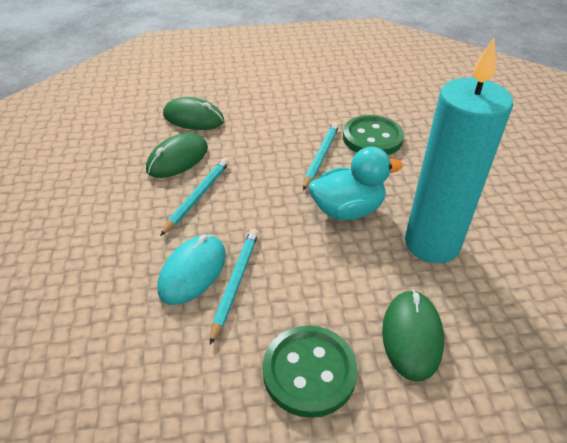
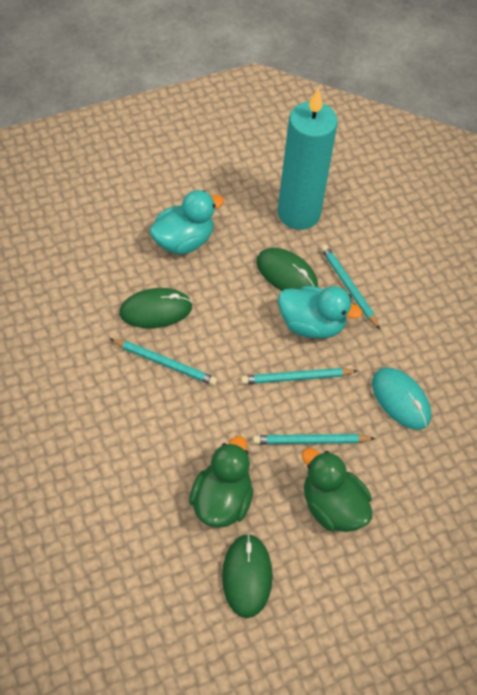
green button: 2 -> 0
green duck: 0 -> 2
turquoise duck: 1 -> 2
turquoise pencil: 3 -> 4

